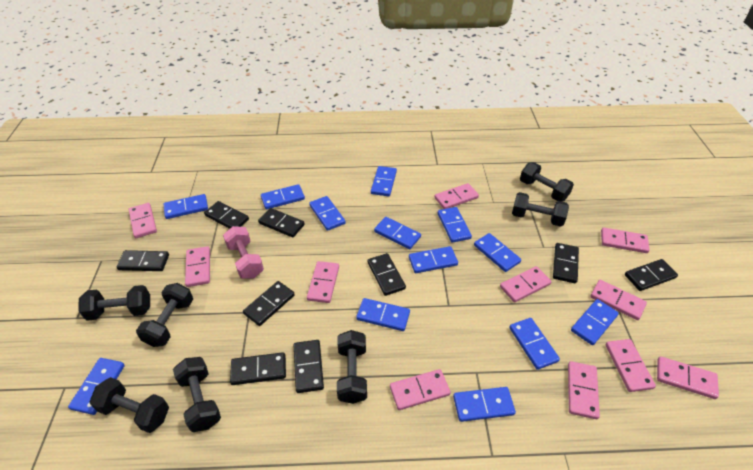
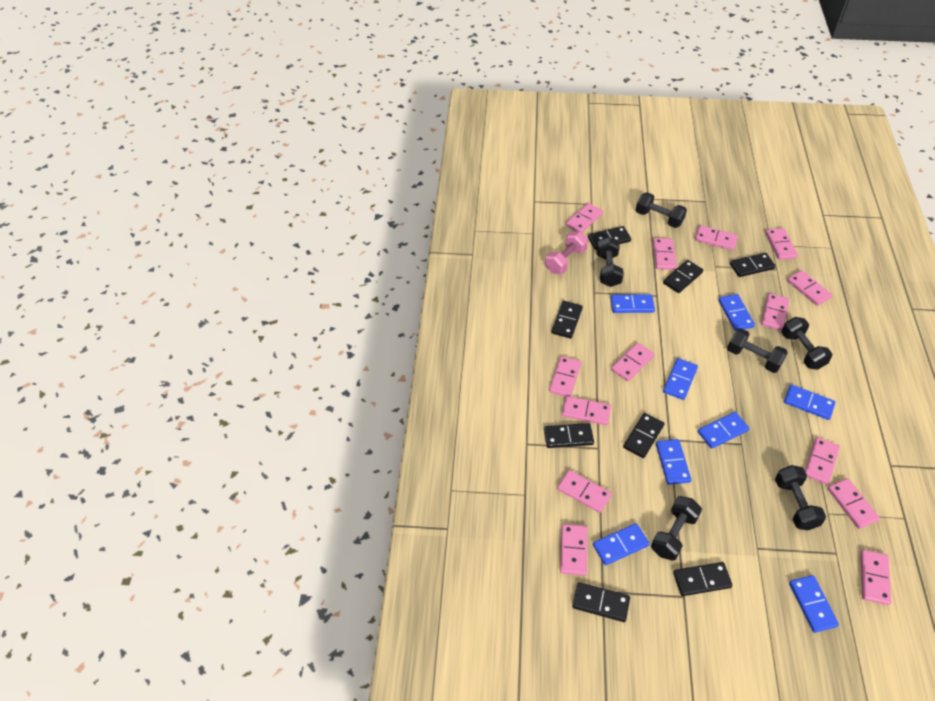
black domino: 9 -> 8
black dumbbell: 7 -> 6
blue domino: 13 -> 8
pink domino: 11 -> 14

